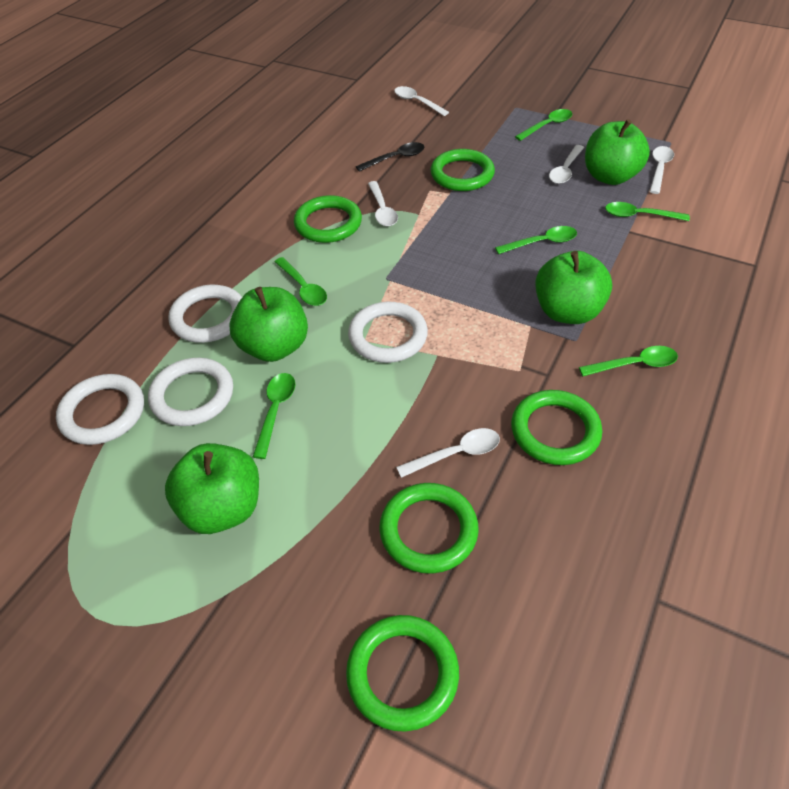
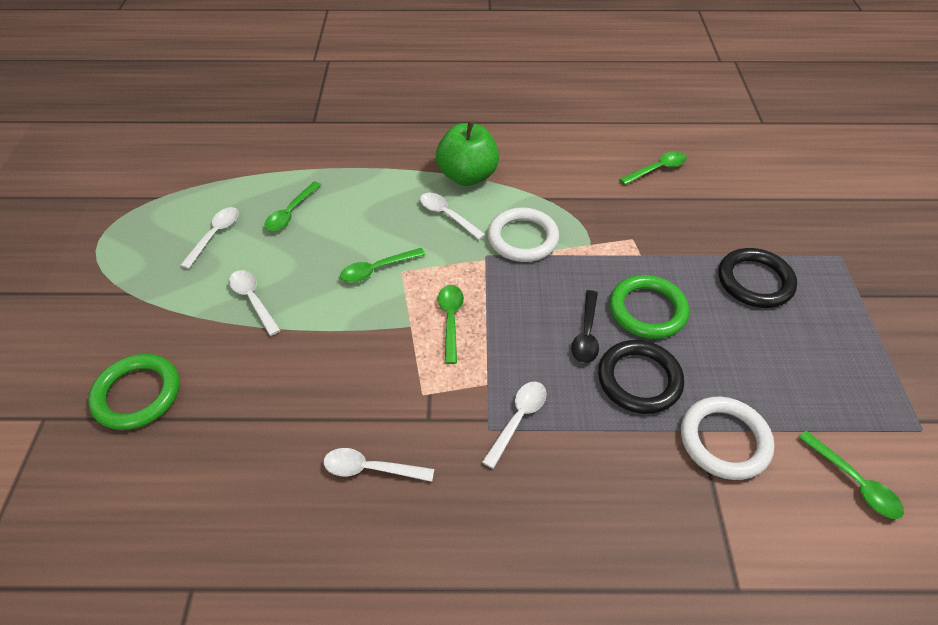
black ring: 0 -> 2
green apple: 4 -> 1
green ring: 5 -> 2
green spoon: 6 -> 5
white ring: 4 -> 2

